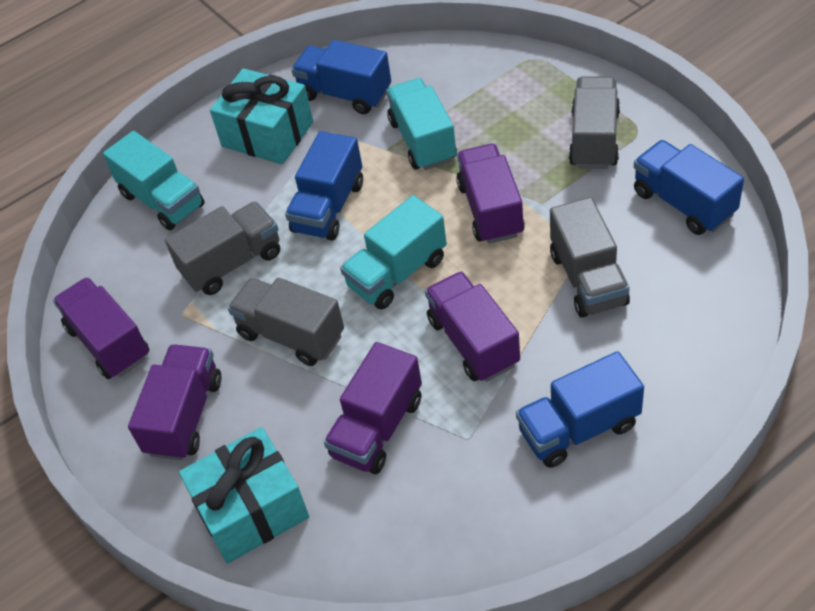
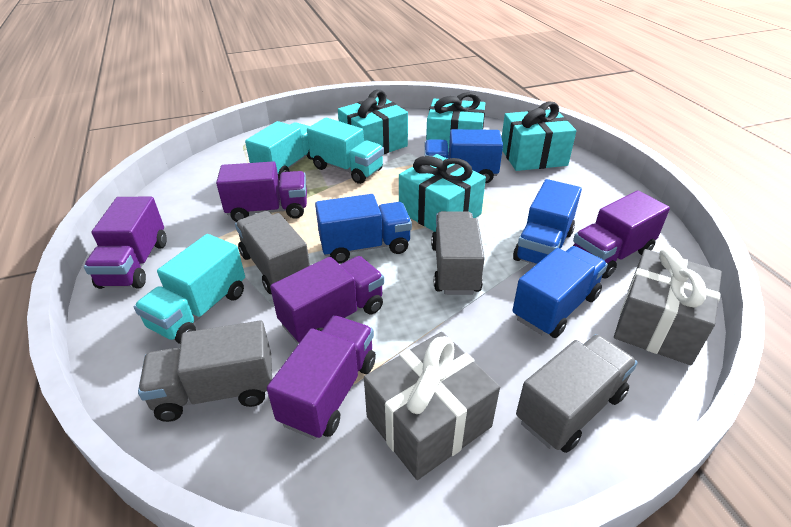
grey gift: 0 -> 2
turquoise gift: 2 -> 4

